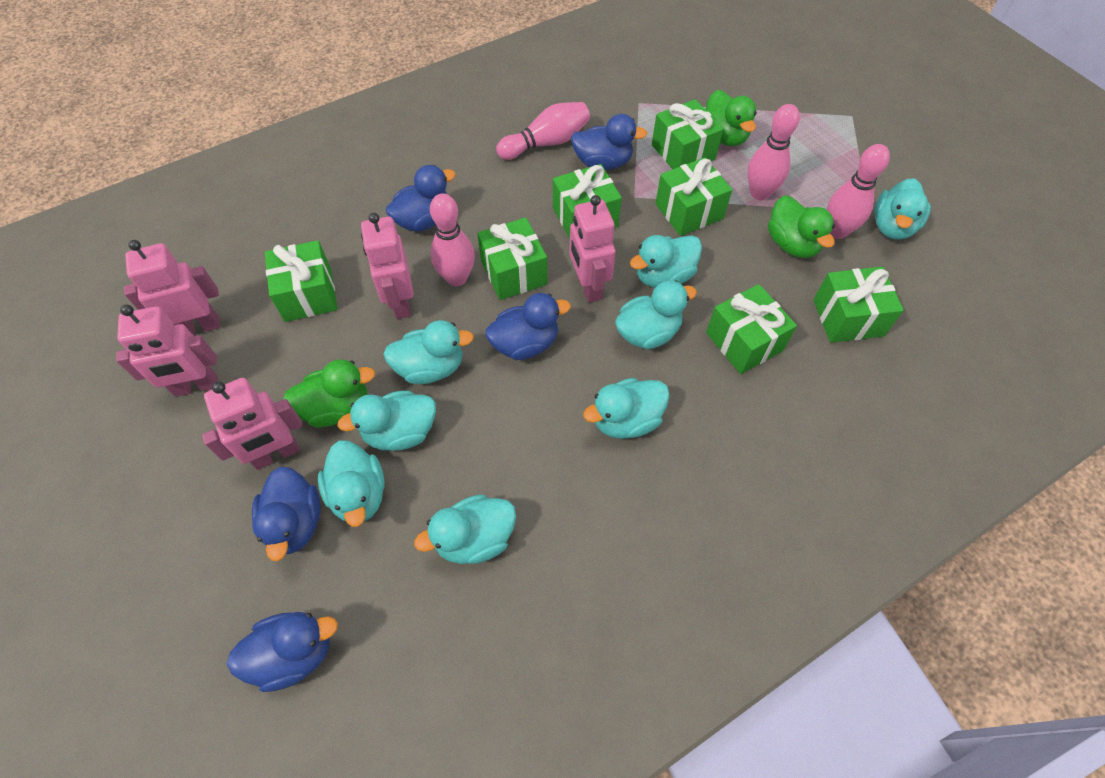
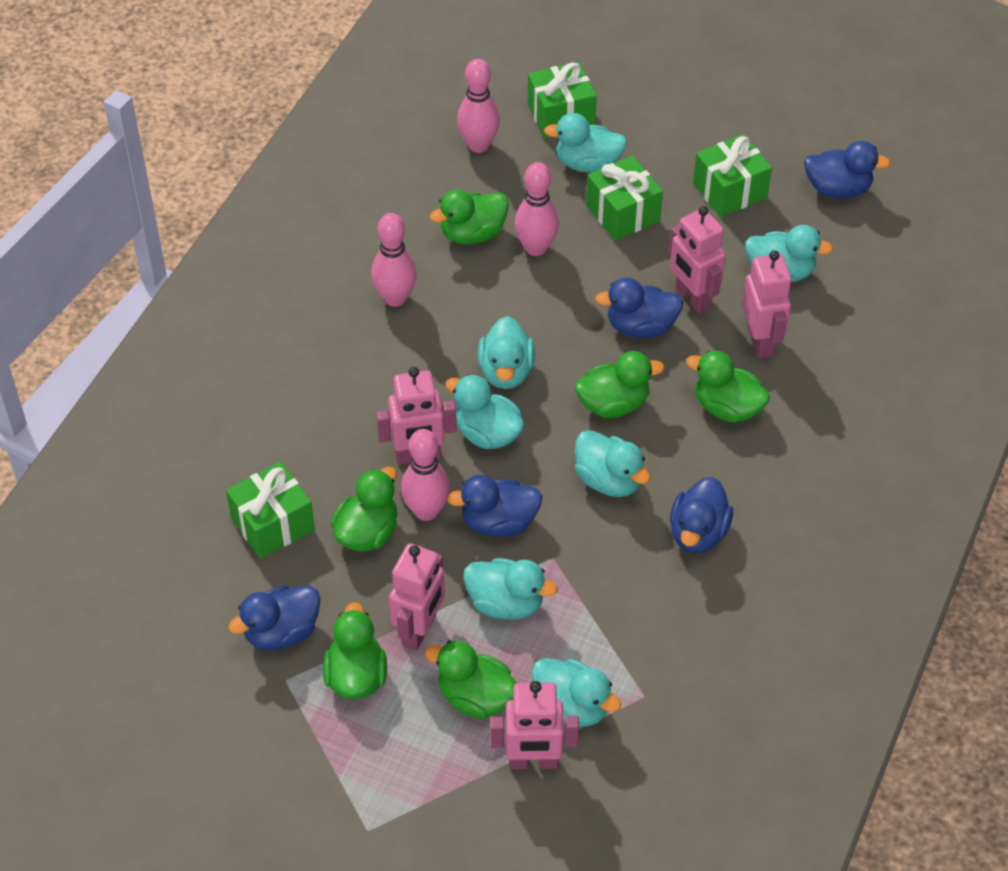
green duck: 3 -> 6
green gift: 7 -> 4
turquoise duck: 8 -> 7

